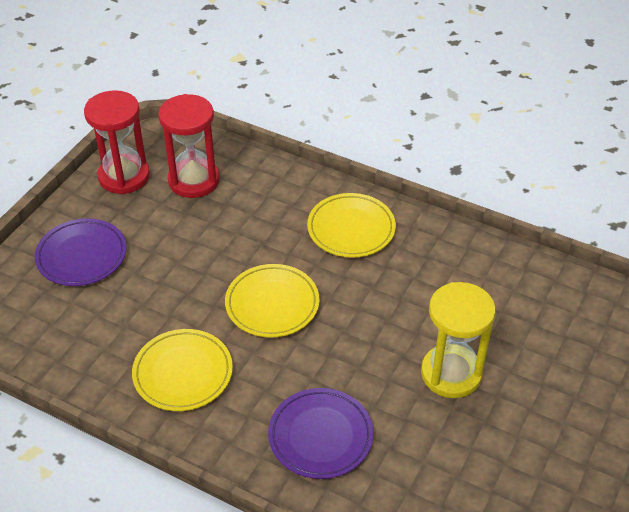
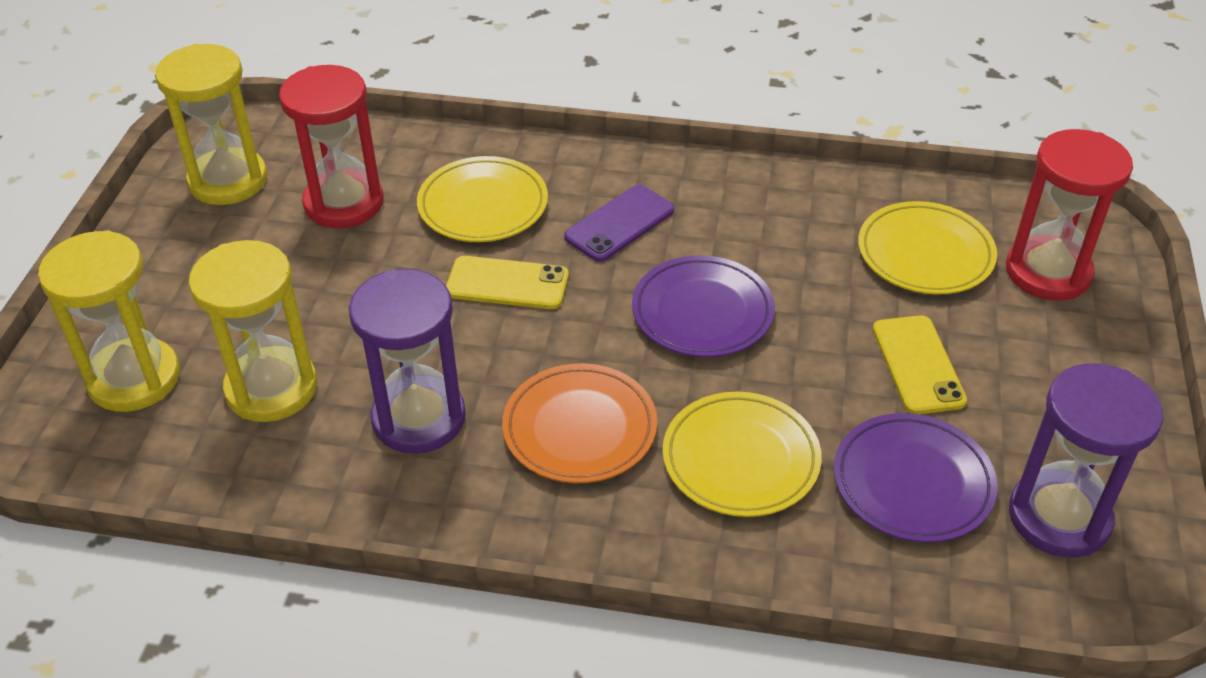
orange plate: 0 -> 1
purple hourglass: 0 -> 2
purple phone: 0 -> 1
yellow hourglass: 1 -> 3
yellow phone: 0 -> 2

